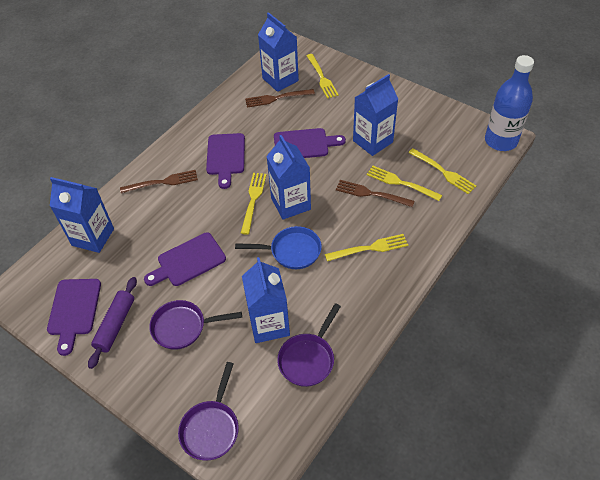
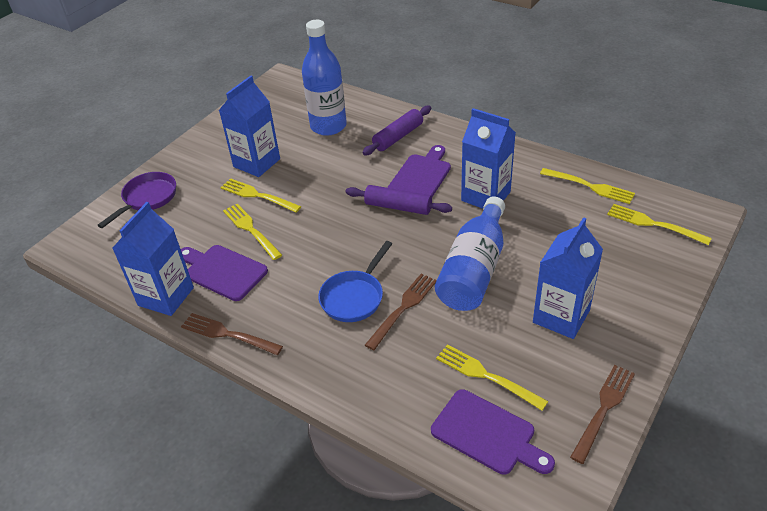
blue bottle: 1 -> 2
blue carton: 5 -> 4
purple cutting board: 4 -> 3
purple pan: 3 -> 1
purple rolling pin: 1 -> 2

